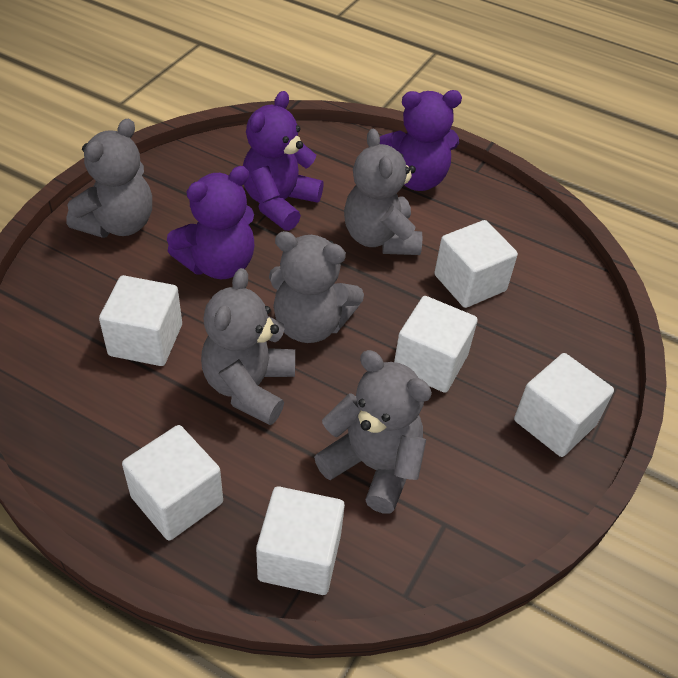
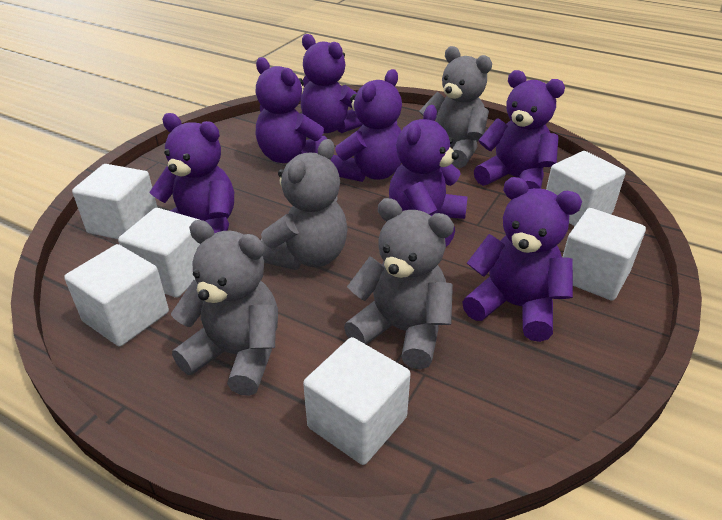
grey teddy bear: 5 -> 4
purple teddy bear: 3 -> 7

